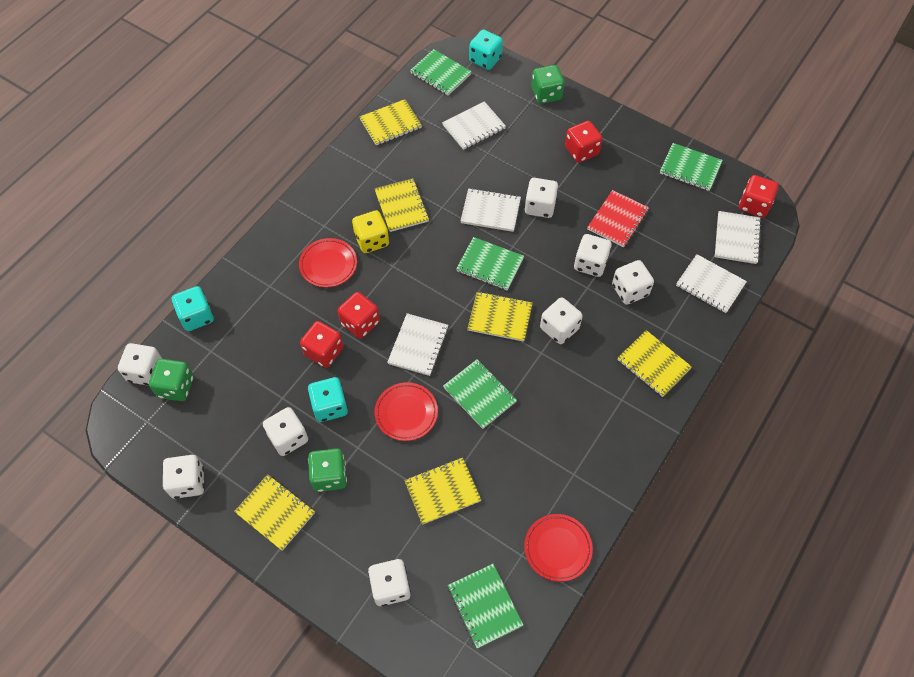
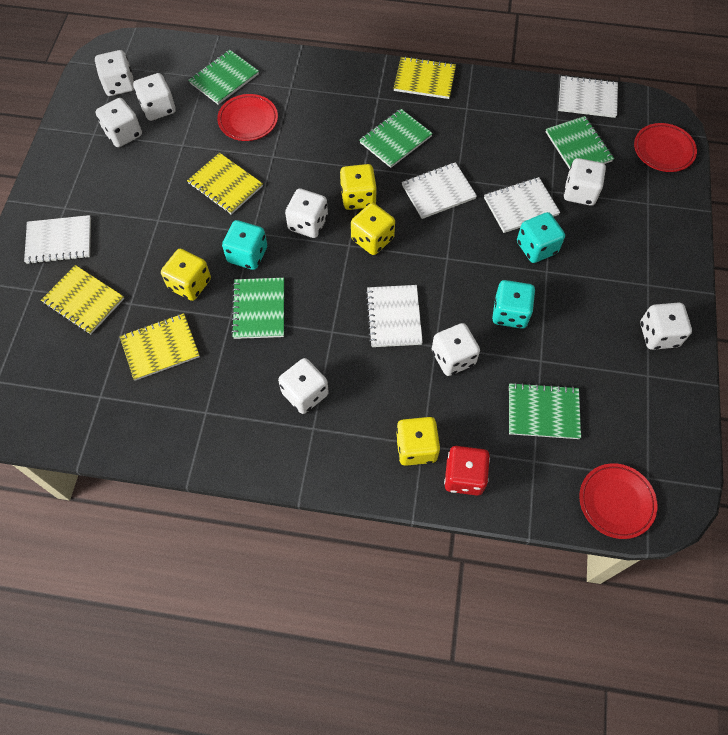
green dice: 3 -> 0
red dice: 4 -> 1
red notebook: 1 -> 0
yellow dice: 1 -> 4
yellow notebook: 6 -> 4

